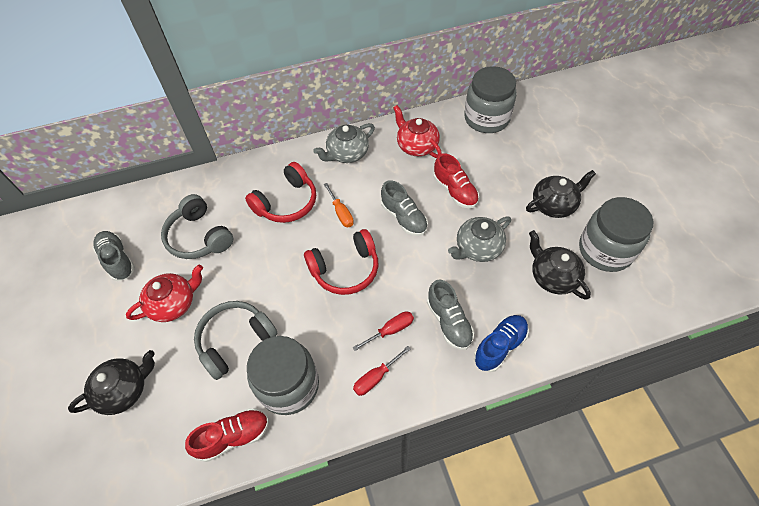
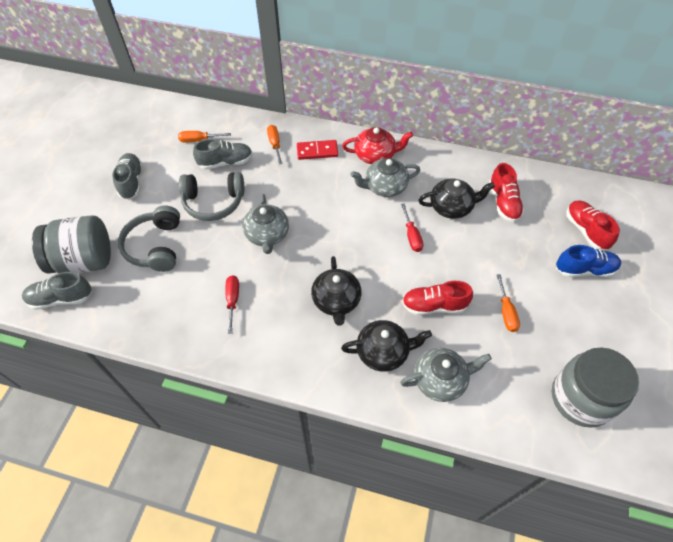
grey jar: 3 -> 2
grey teapot: 2 -> 3
orange screwdriver: 1 -> 3
red domino: 0 -> 1
red headphones: 2 -> 0
red shoe: 2 -> 3
red teapot: 2 -> 1

